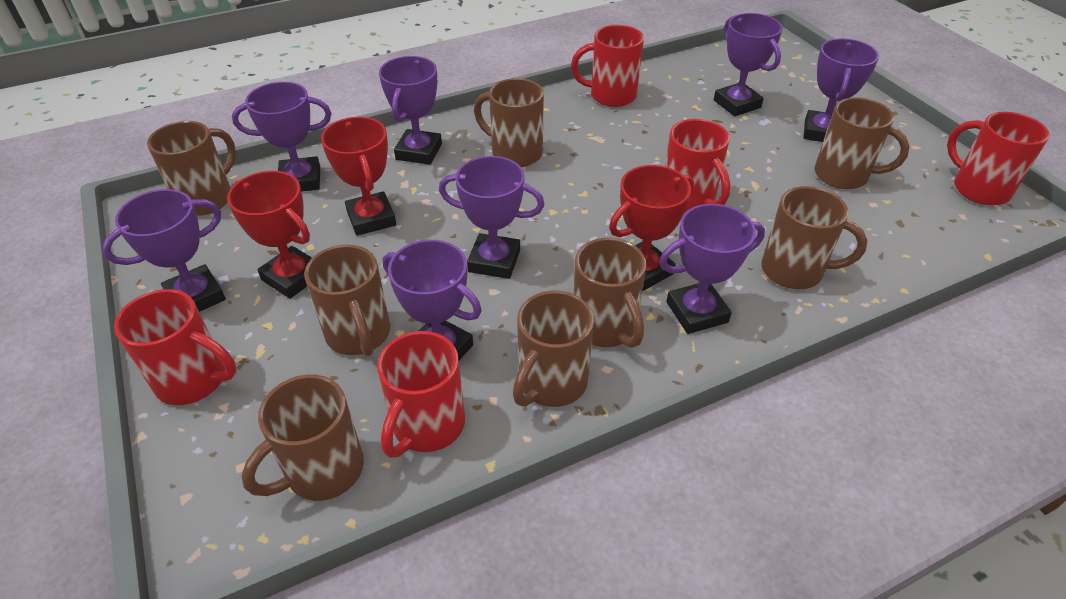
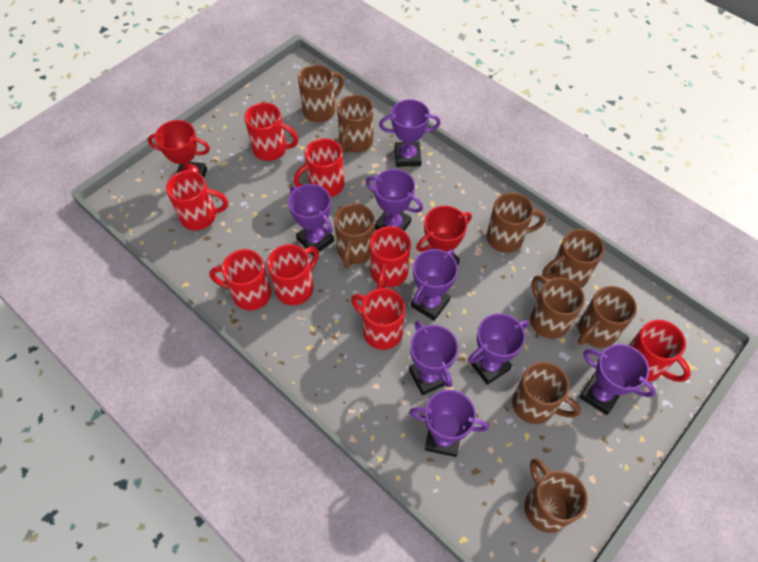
brown mug: 8 -> 9
red mug: 5 -> 8
red trophy: 3 -> 2

